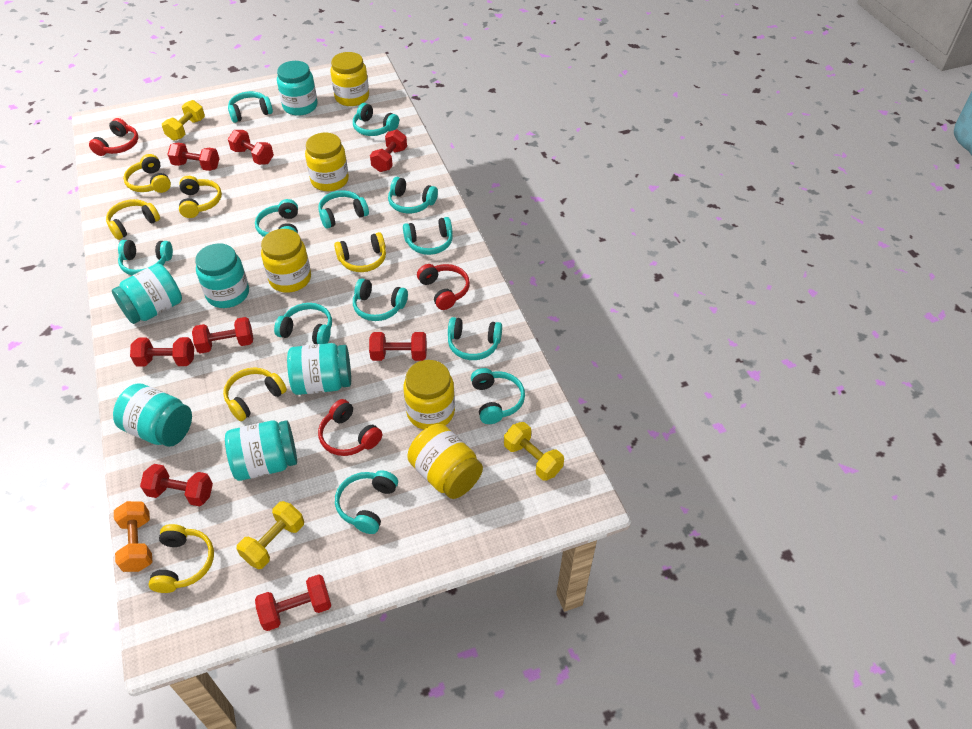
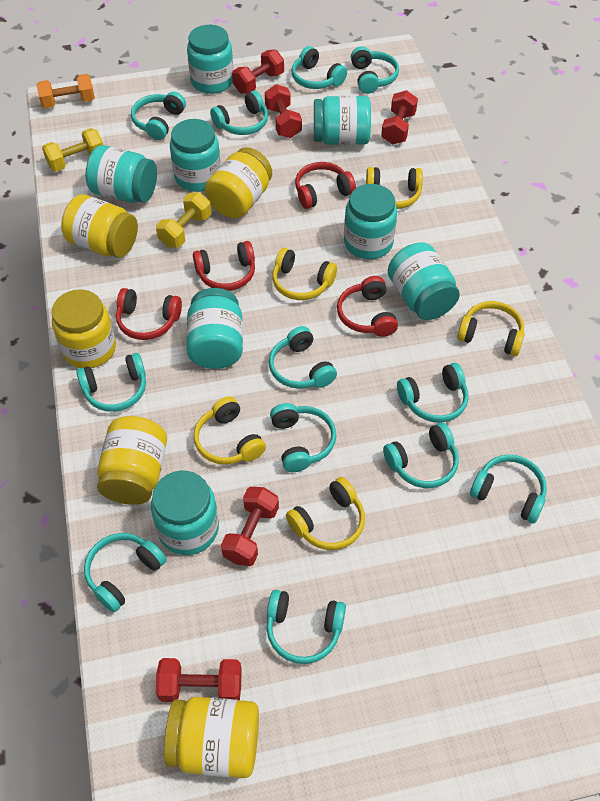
red dumbbell: 8 -> 5
red headphones: 3 -> 4
turquoise jar: 6 -> 8
yellow dumbbell: 3 -> 2
yellow headphones: 6 -> 5

